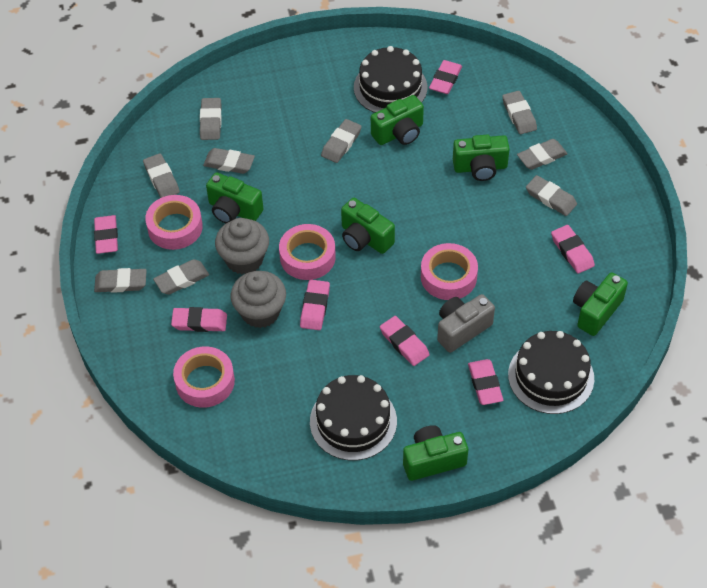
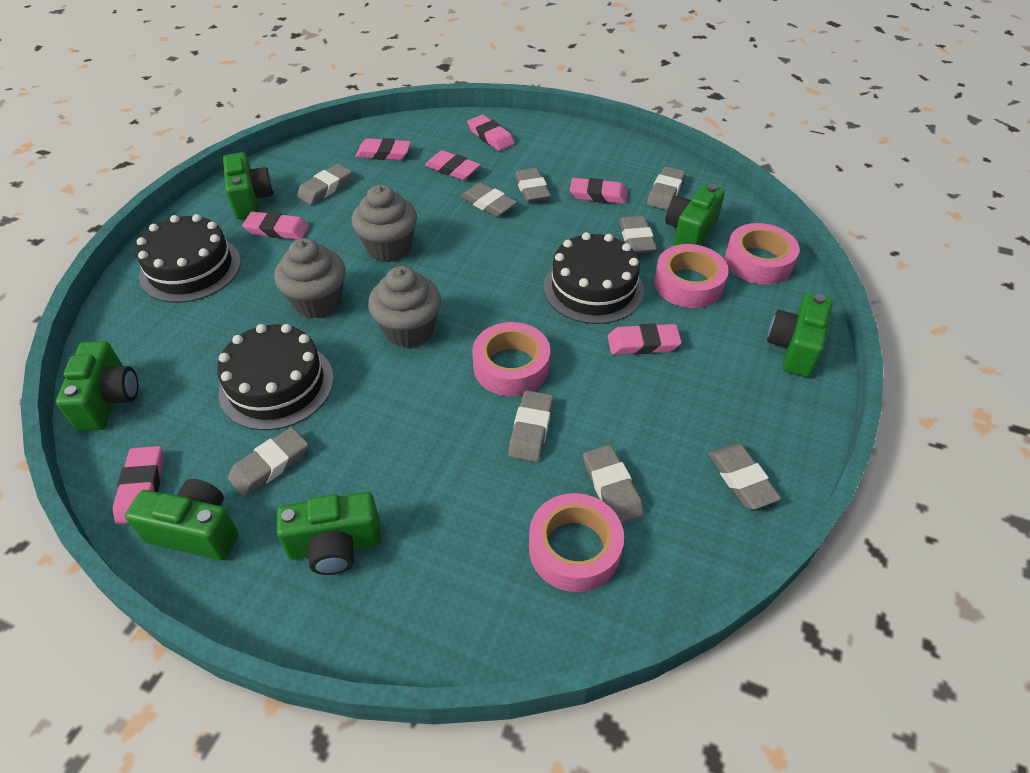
grey camera: 1 -> 0
grey cupcake: 2 -> 3

